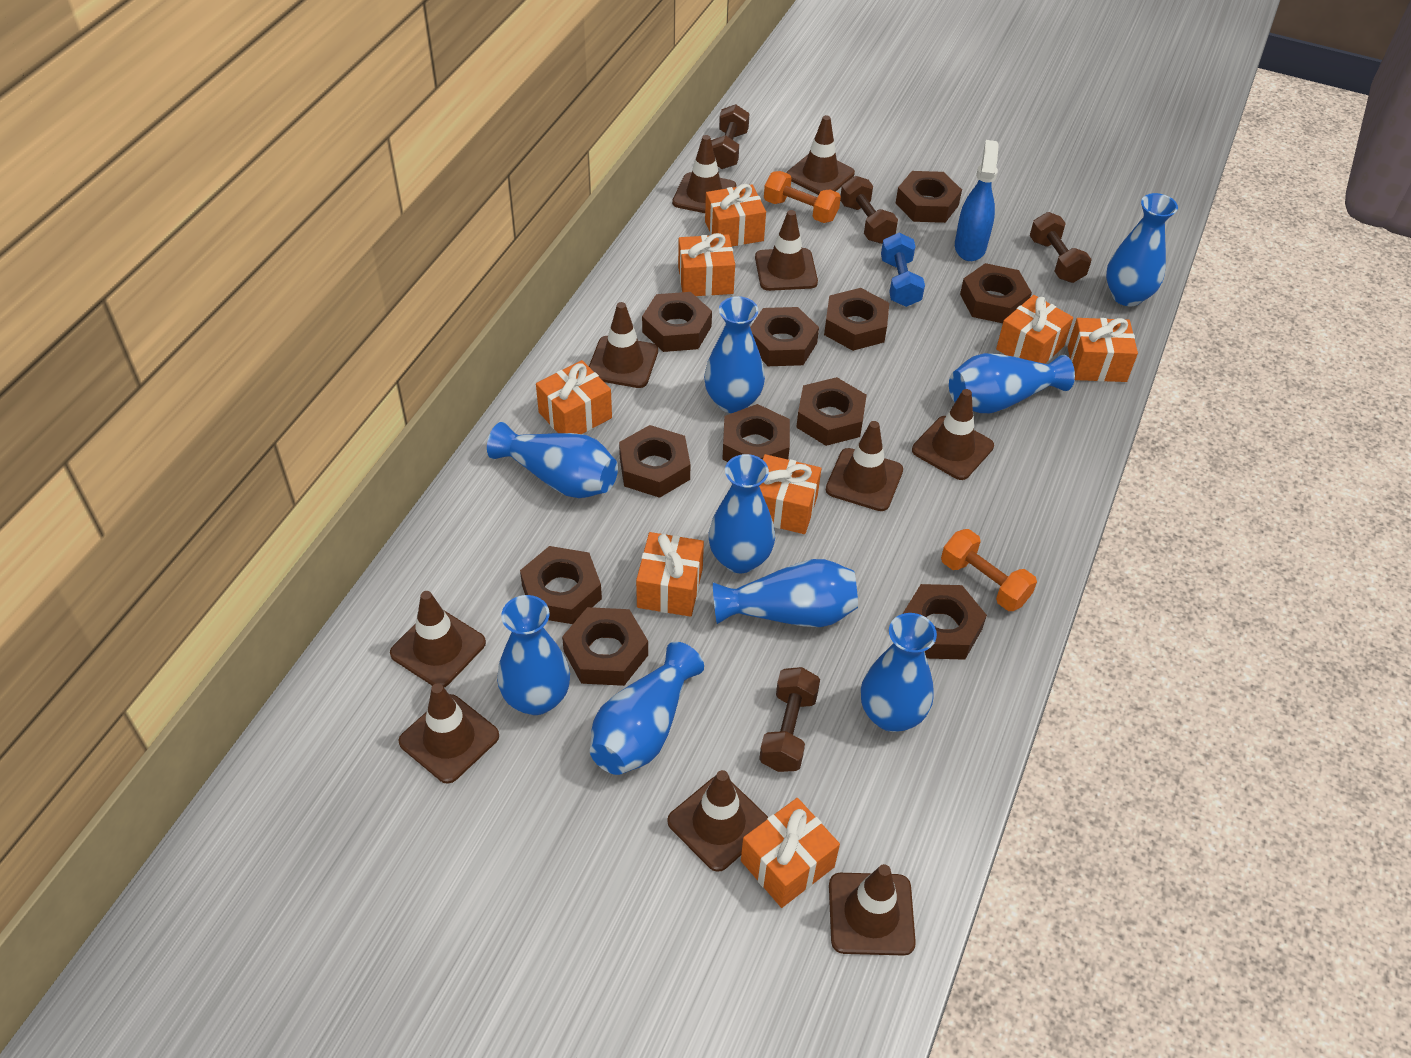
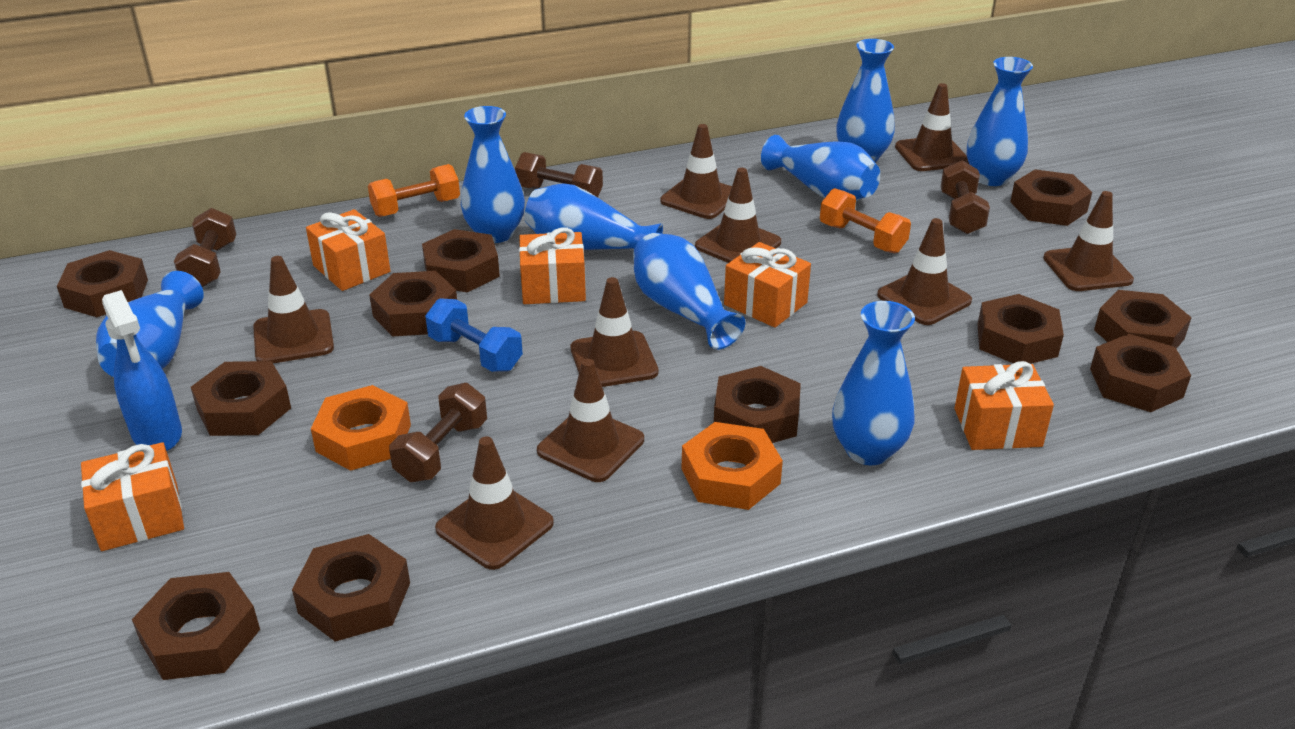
blue vase: 9 -> 8
brown traffic cone: 10 -> 9
orange gift: 8 -> 5
orange nut: 0 -> 2

